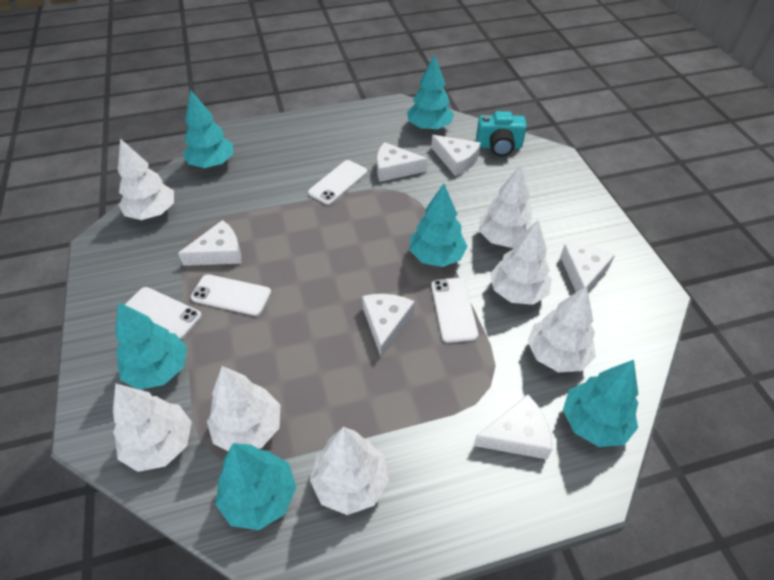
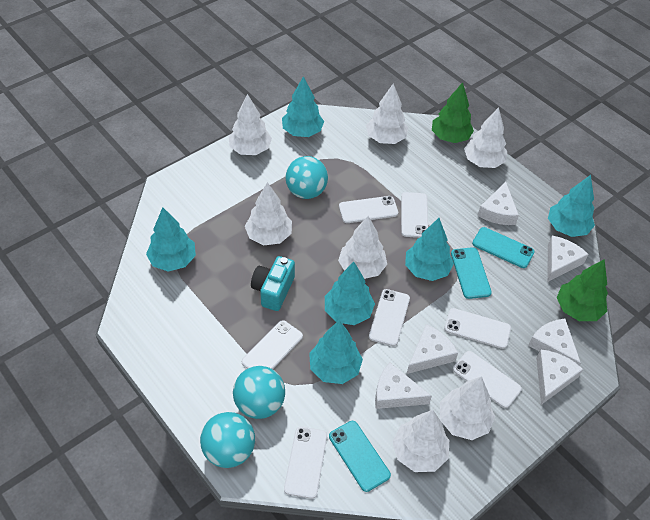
green tree: 0 -> 2
turquoise ball: 0 -> 3
turquoise phone: 0 -> 3
white phone: 4 -> 7

